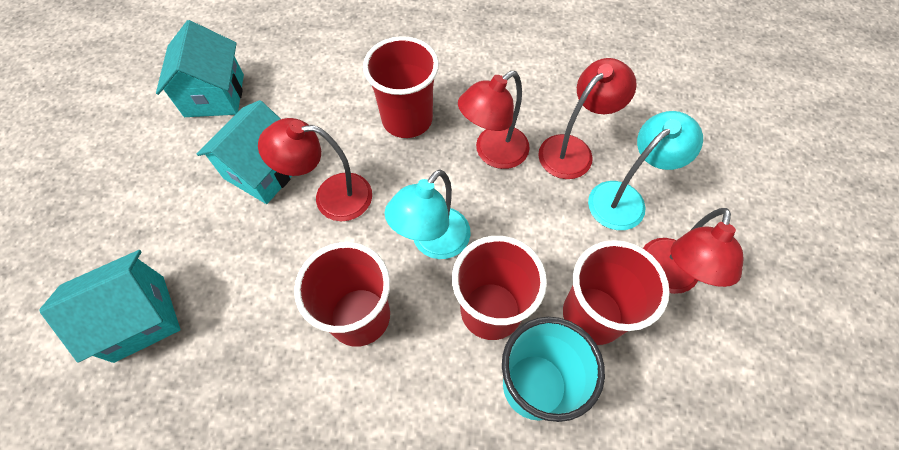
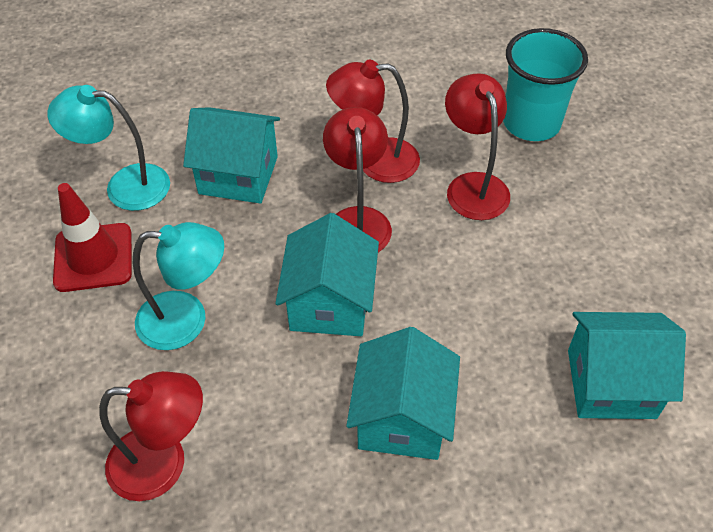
red cup: 4 -> 0
red traffic cone: 0 -> 1
turquoise house: 3 -> 4

